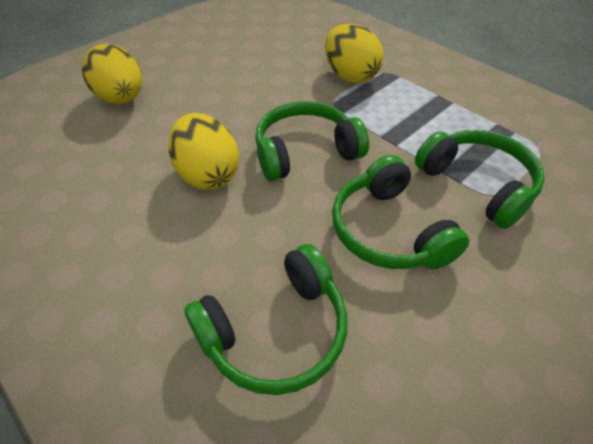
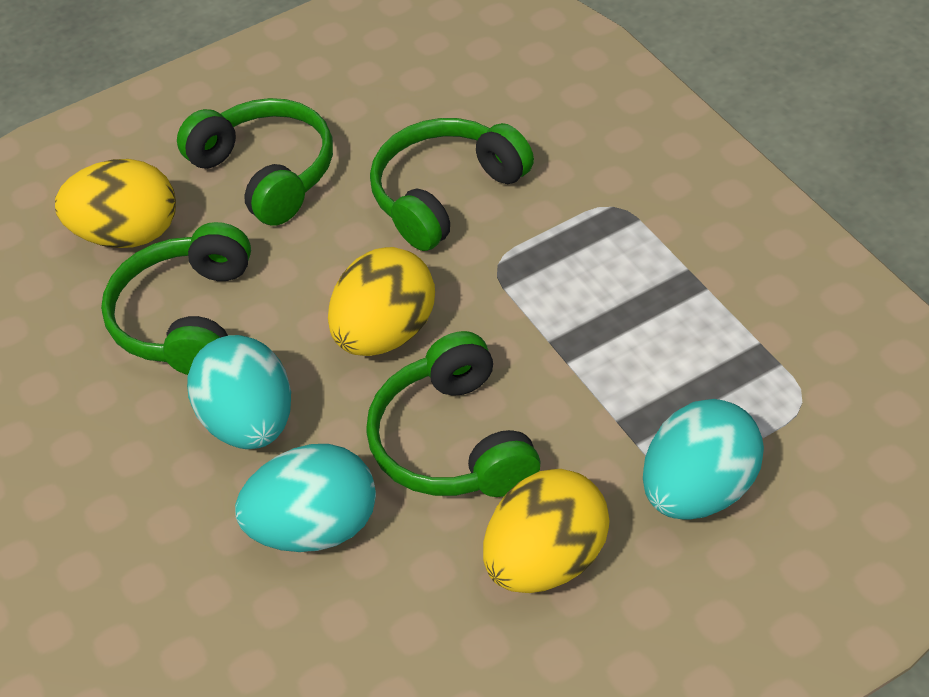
turquoise egg: 0 -> 3

